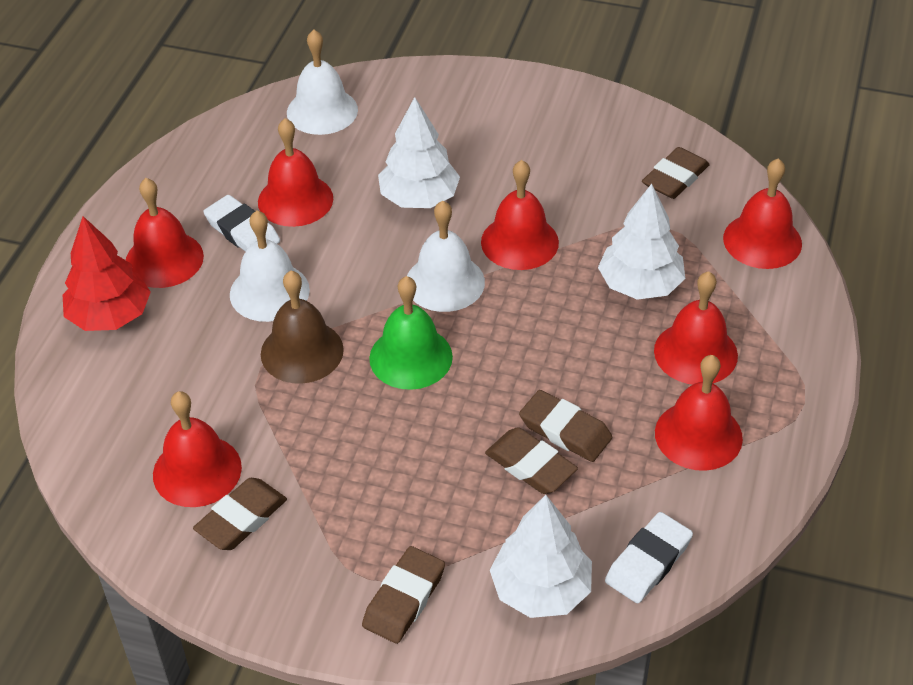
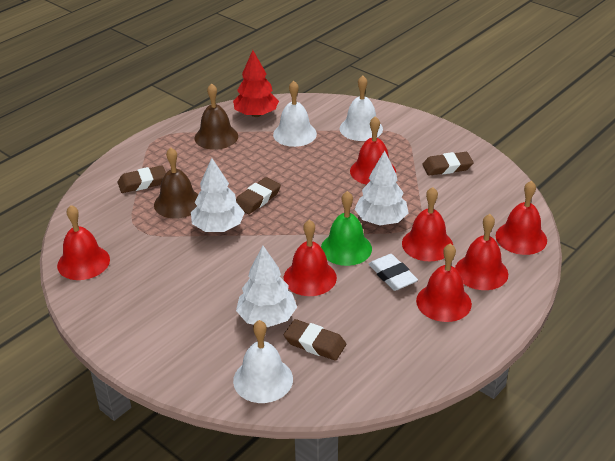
brown bell: 1 -> 2
brown eraser: 5 -> 4
white eraser: 2 -> 1

